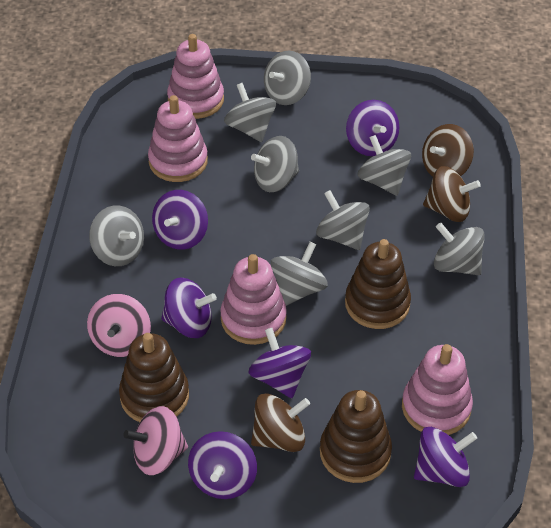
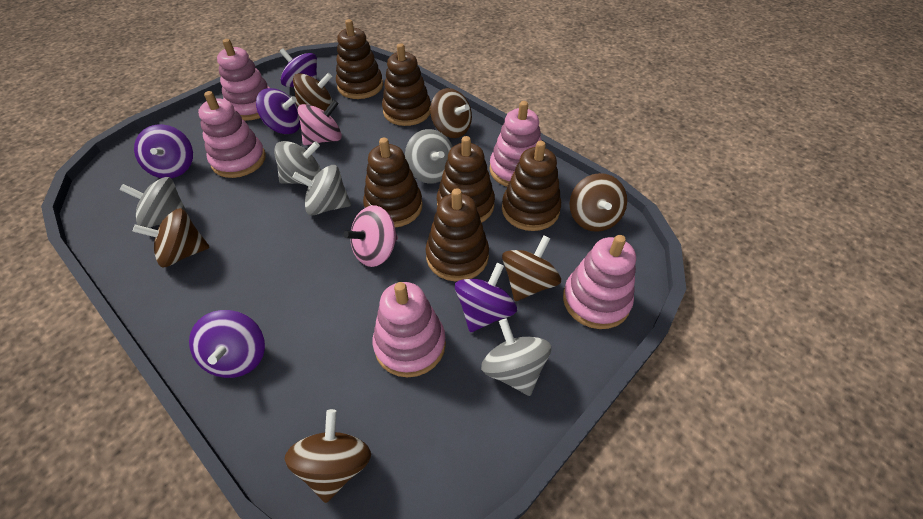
brown spinning top: 3 -> 6
brown stacking toy: 3 -> 6
grey spinning top: 8 -> 5
pink stacking toy: 4 -> 5
purple spinning top: 6 -> 5

